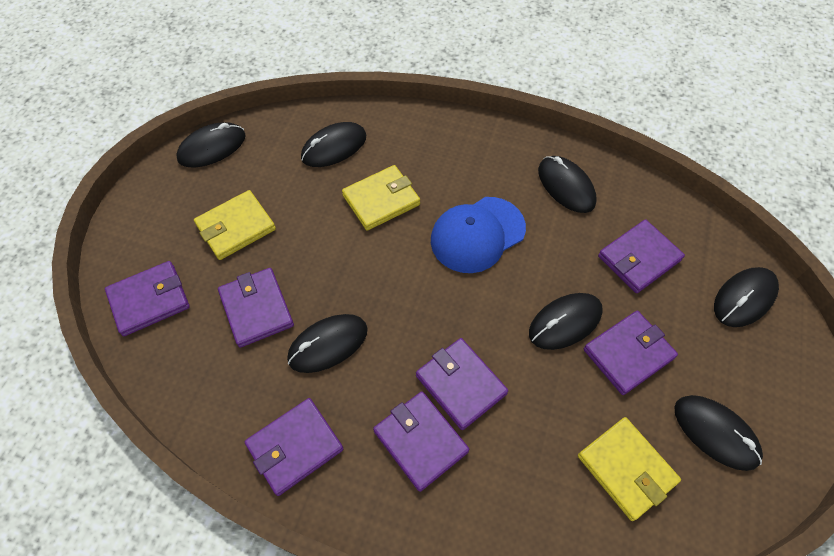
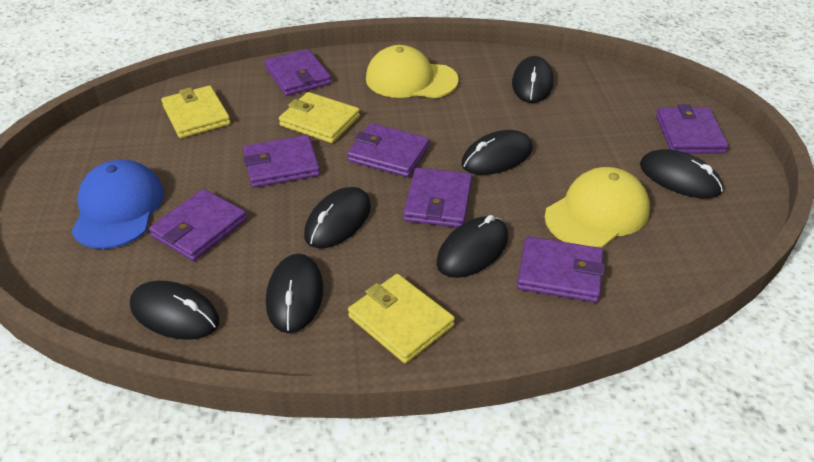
yellow cap: 0 -> 2

